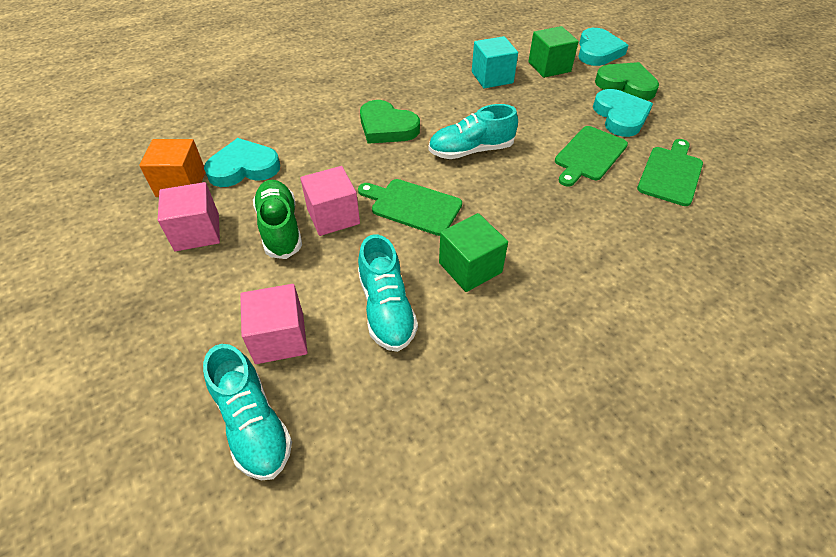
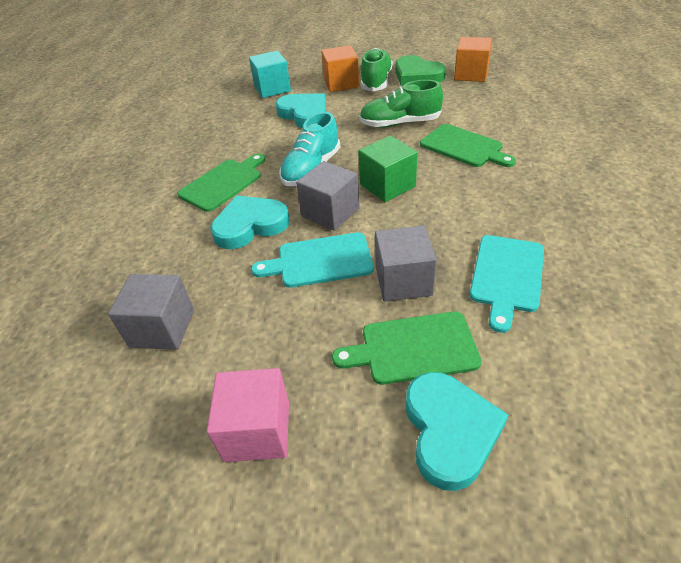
green cube: 2 -> 1
green heart: 2 -> 1
green shoe: 1 -> 2
grey cube: 0 -> 3
orange cube: 1 -> 2
pink cube: 3 -> 1
turquoise cutting board: 0 -> 2
turquoise shoe: 3 -> 1

